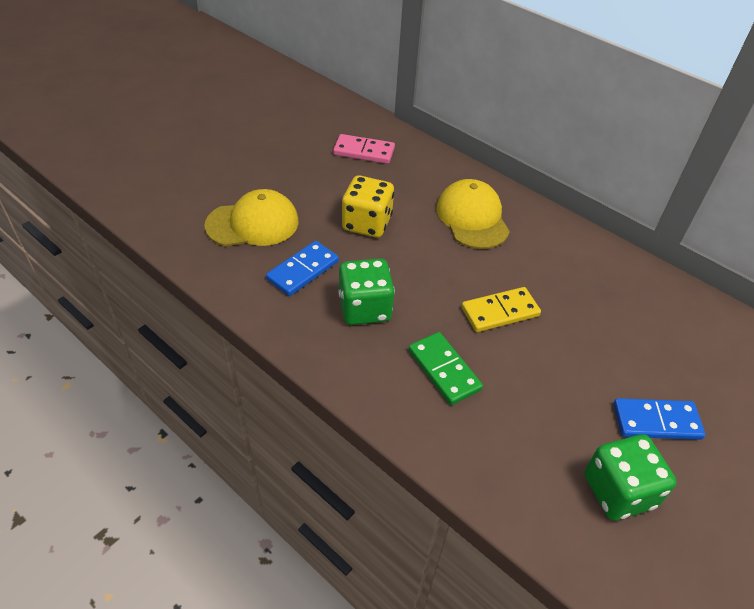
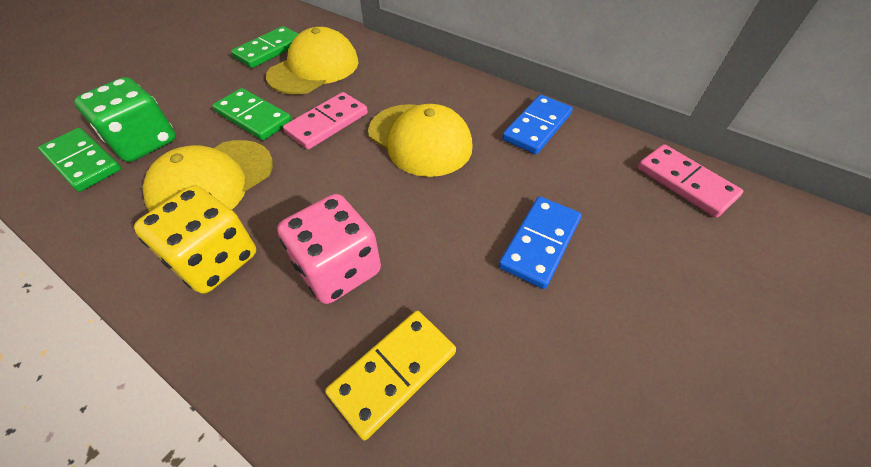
green dice: 2 -> 1
green domino: 1 -> 3
pink dice: 0 -> 1
pink domino: 1 -> 2
yellow cap: 2 -> 3

